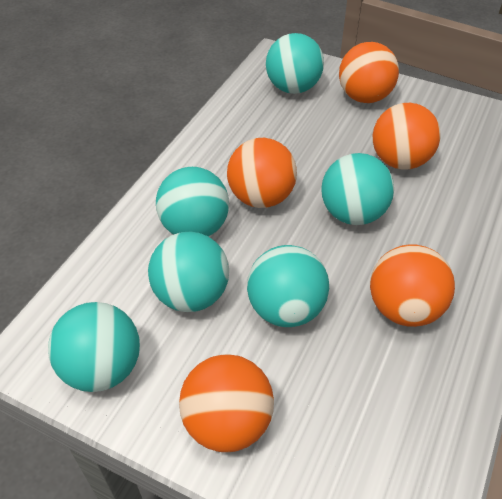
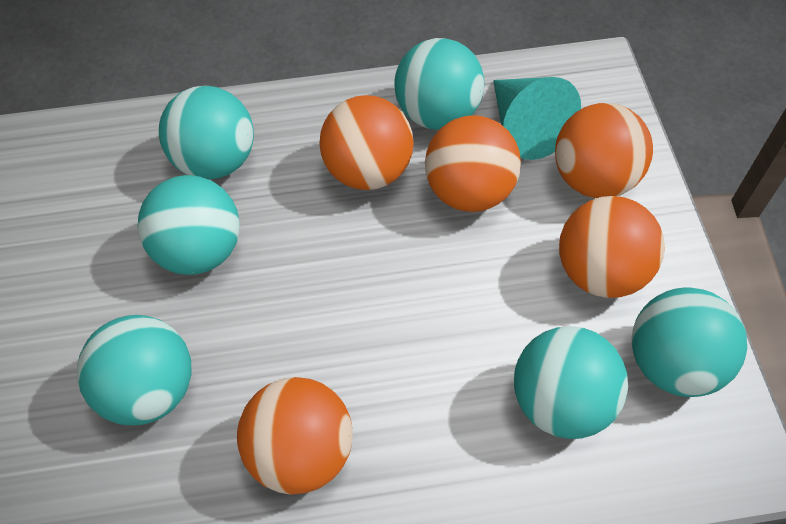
turquoise cone: 0 -> 1

